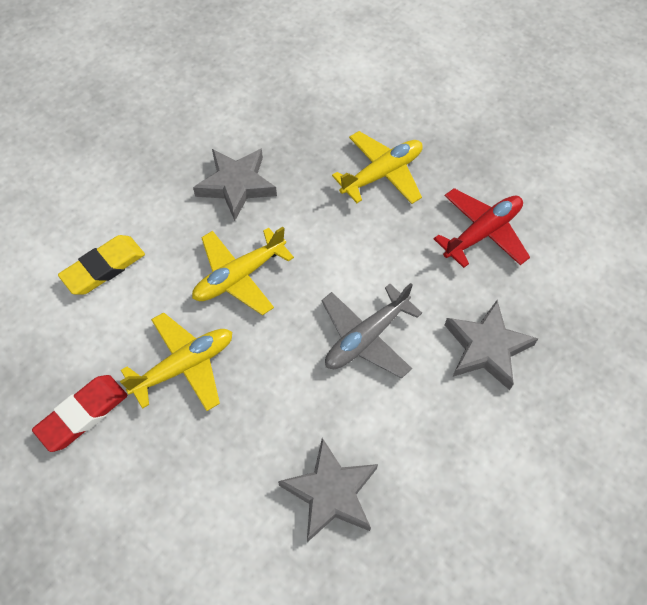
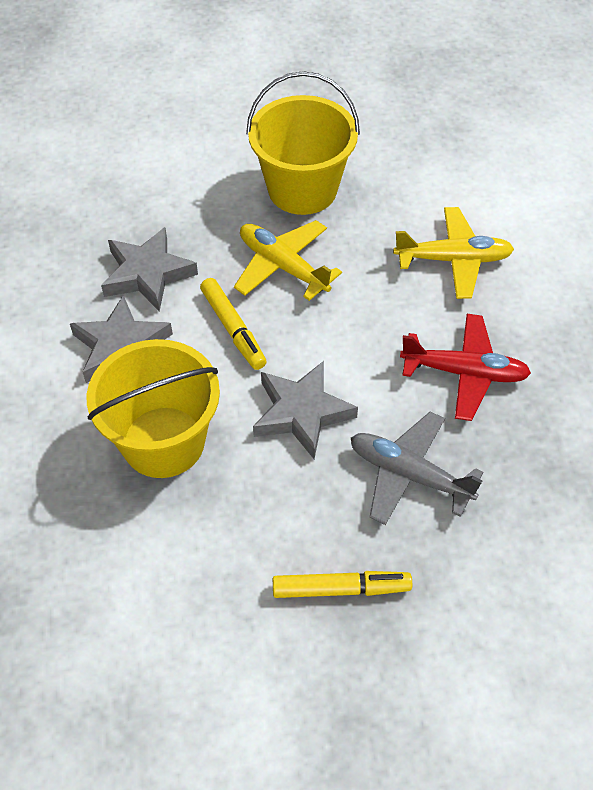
red eraser: 1 -> 0
yellow bucket: 0 -> 2
yellow eraser: 1 -> 0
yellow marker: 0 -> 2
yellow plane: 3 -> 2

